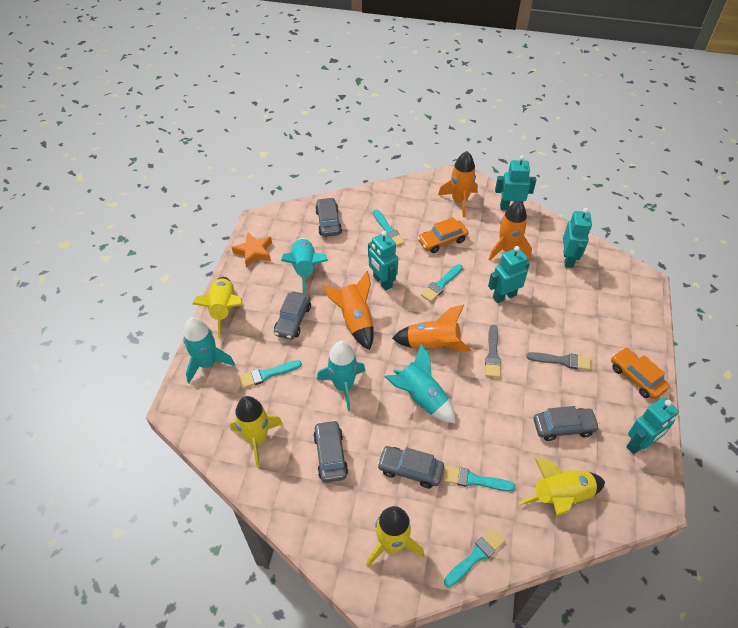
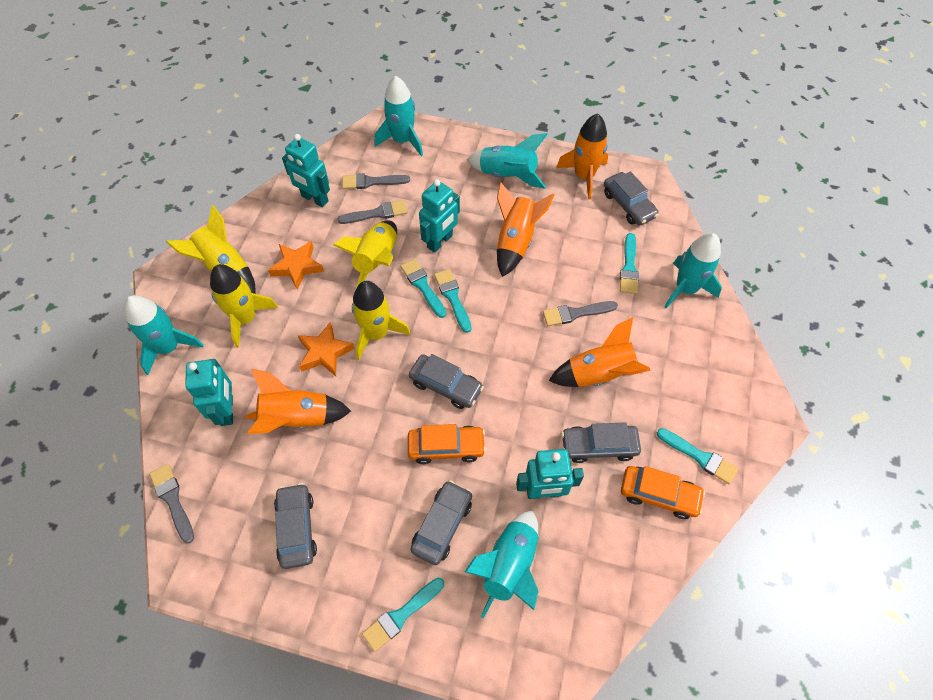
grey brush: 2 -> 4
orange star: 1 -> 2
turquoise robot: 5 -> 4
turquoise rocket: 4 -> 5

